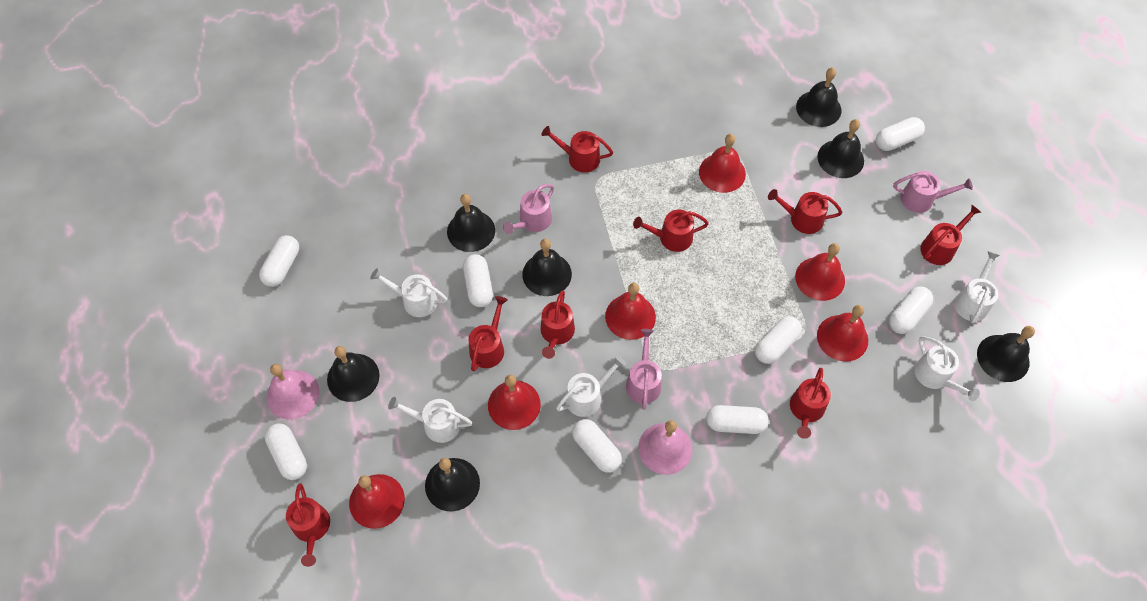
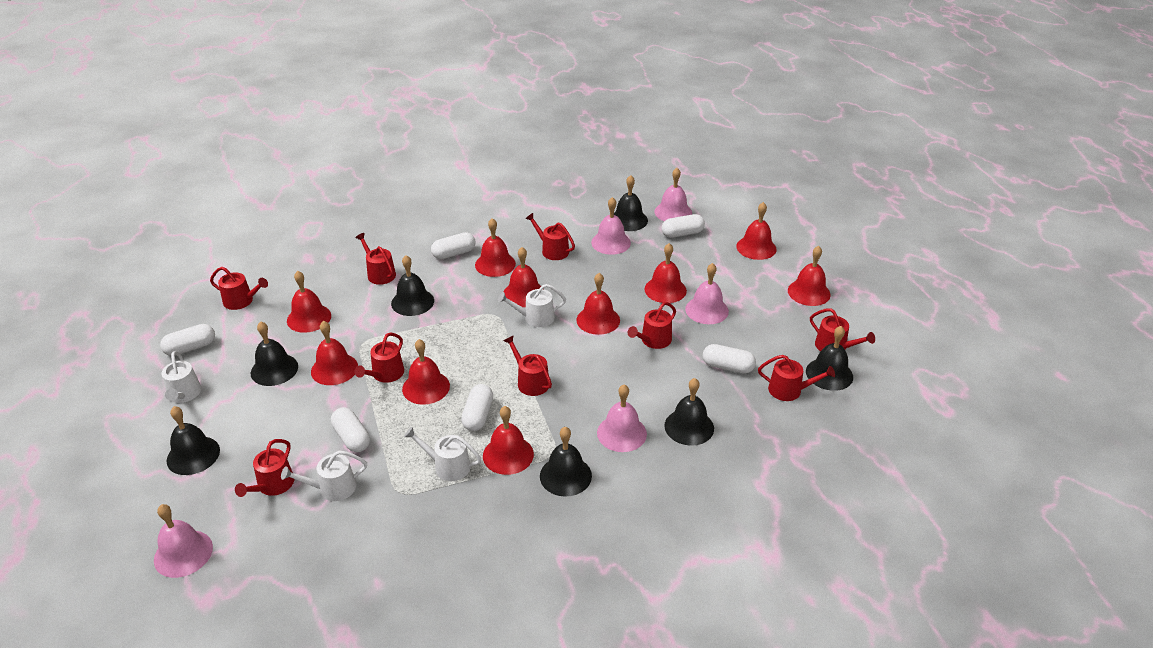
pink bell: 2 -> 5
pink watering can: 3 -> 0
red bell: 6 -> 10
red watering can: 8 -> 9
white capsule: 8 -> 6
white watering can: 5 -> 4

